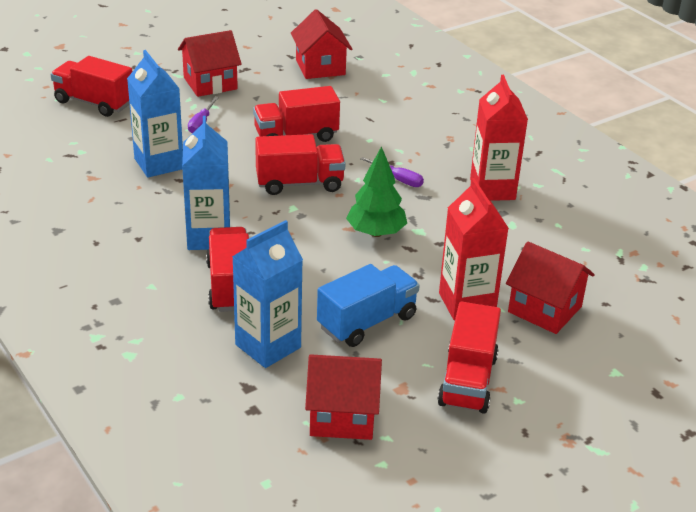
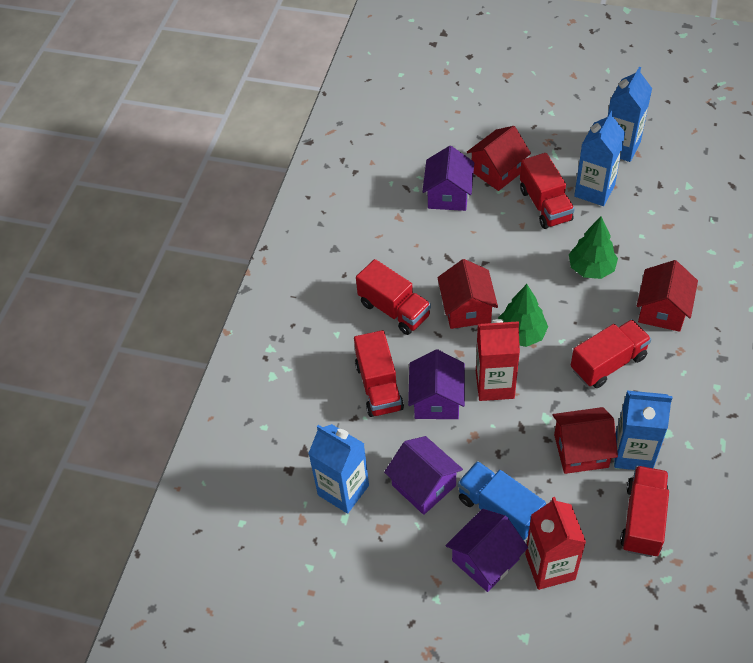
blue carton: 3 -> 4
green tree: 1 -> 2
purple house: 0 -> 4
purple screwdriver: 2 -> 0

